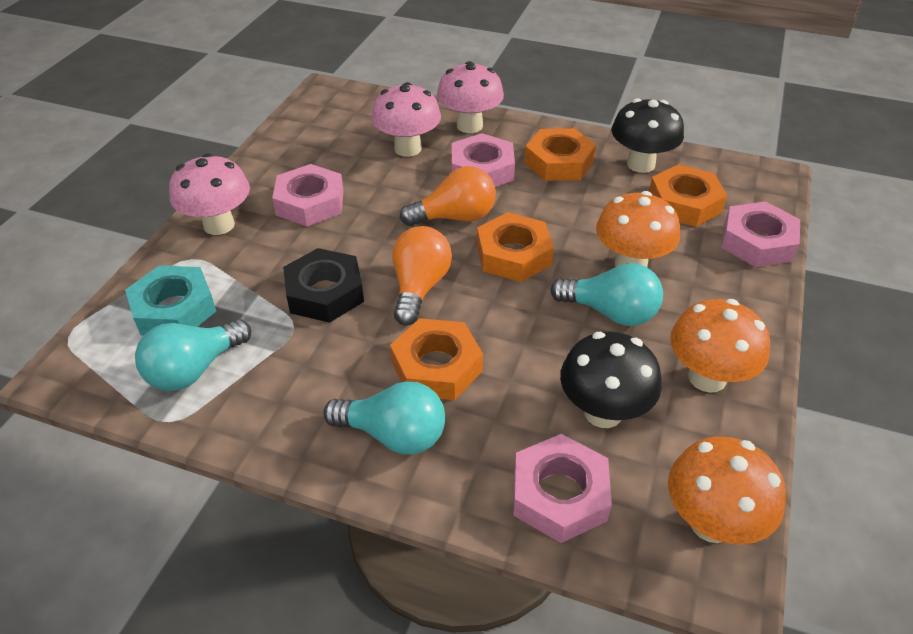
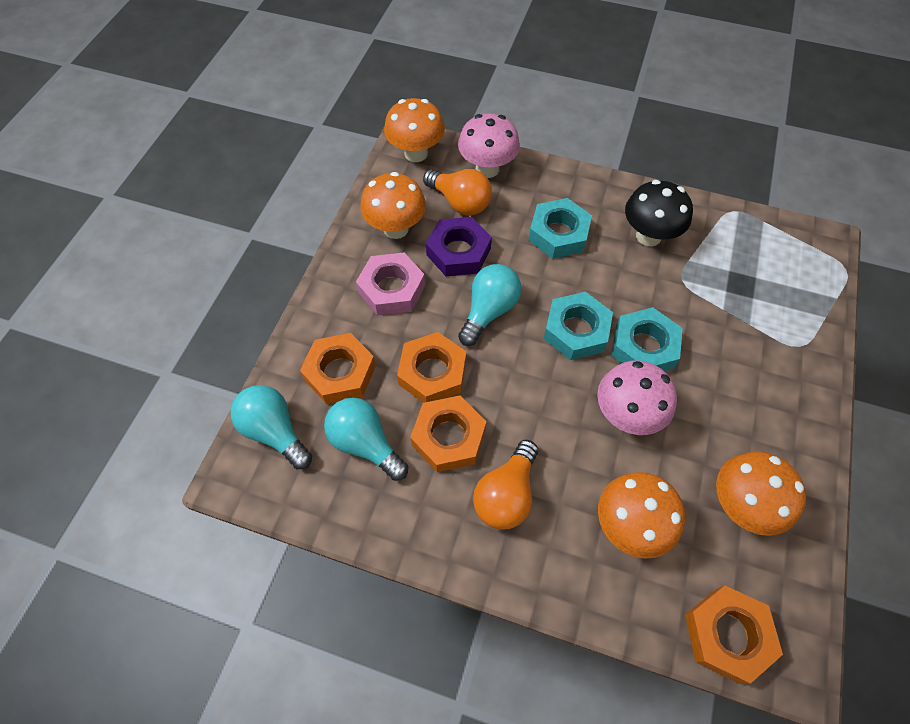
black mushroom: 2 -> 1
black nut: 1 -> 0
orange mushroom: 3 -> 4
pink mushroom: 3 -> 2
pink nut: 4 -> 1
purple nut: 0 -> 1
turquoise nut: 1 -> 3

